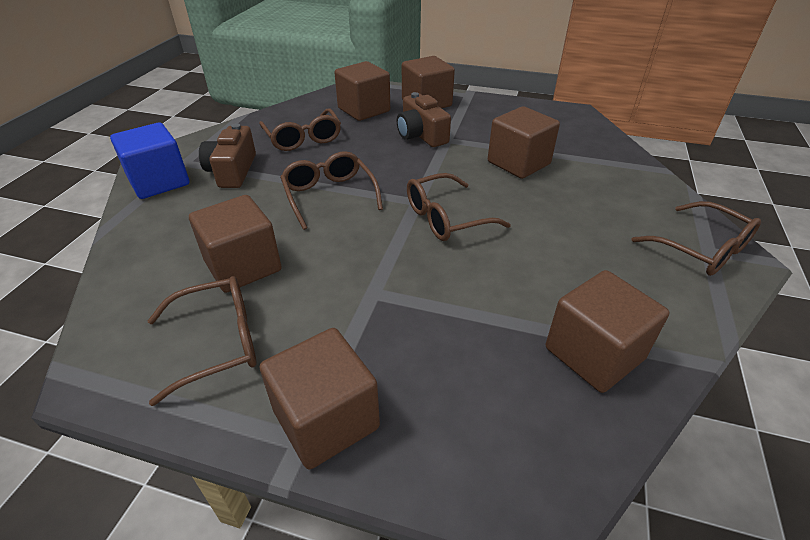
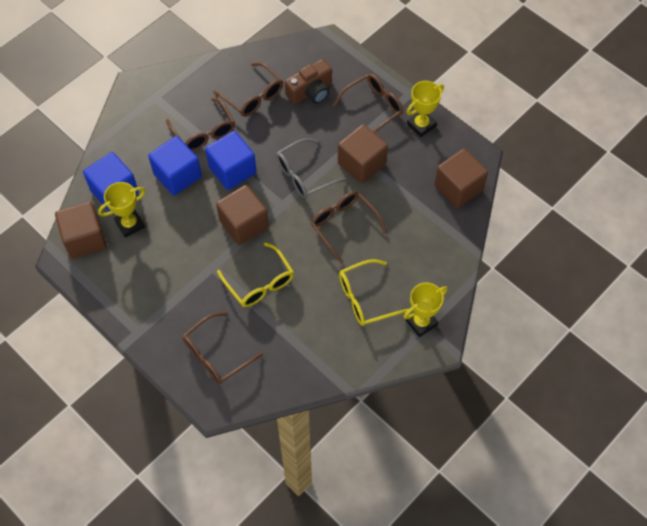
blue cube: 1 -> 3
brown camera: 2 -> 1
brown cube: 6 -> 4
grey glasses: 0 -> 1
yellow glasses: 0 -> 2
yellow trophy: 0 -> 3

